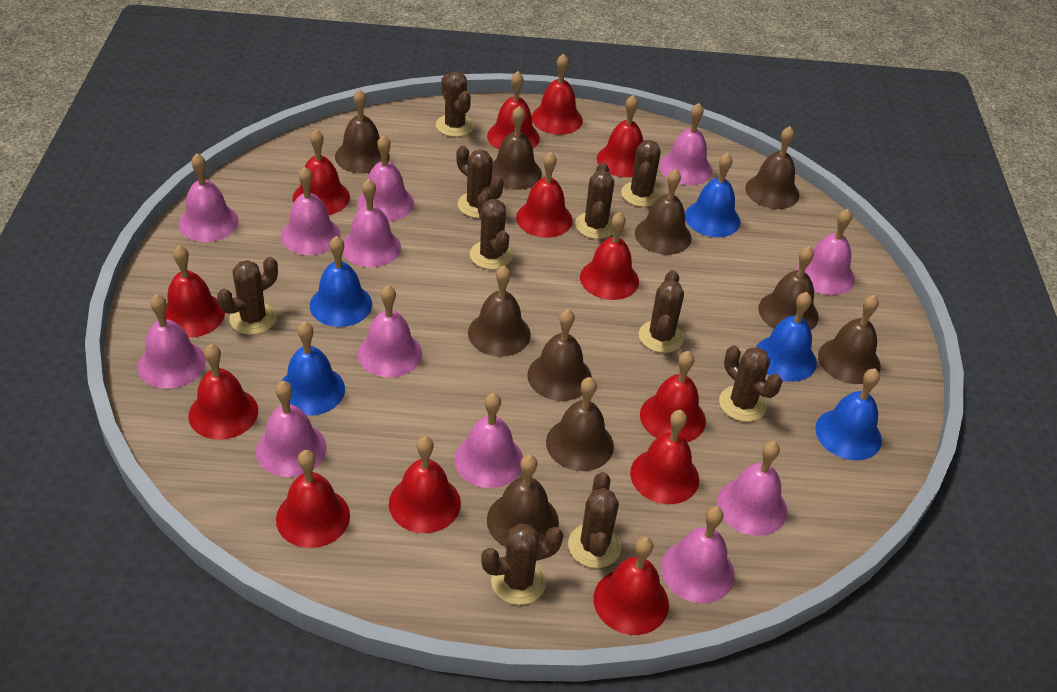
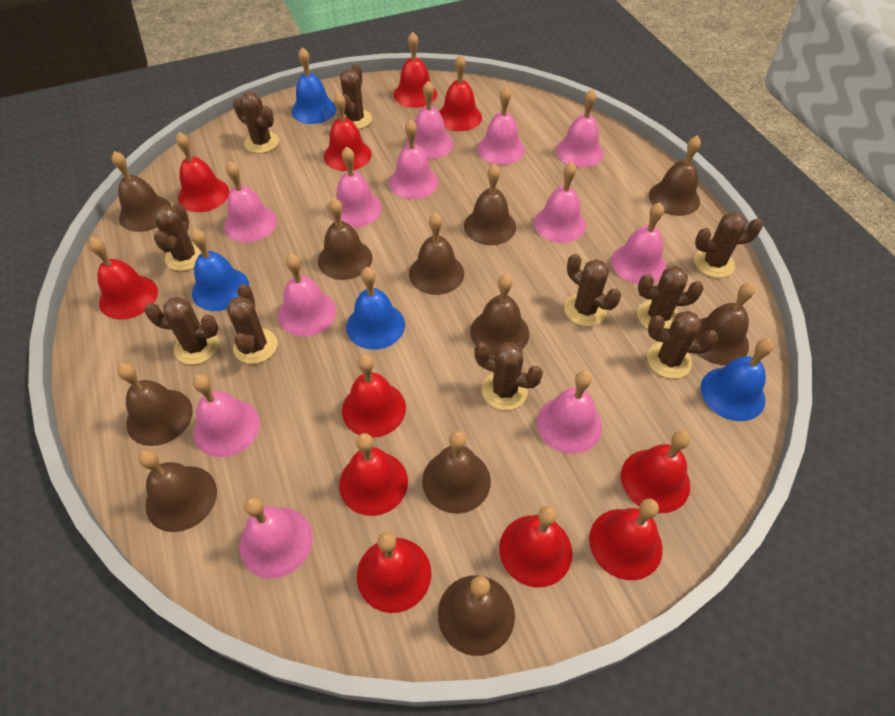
blue bell: 5 -> 4
brown bell: 10 -> 11
red bell: 13 -> 11

